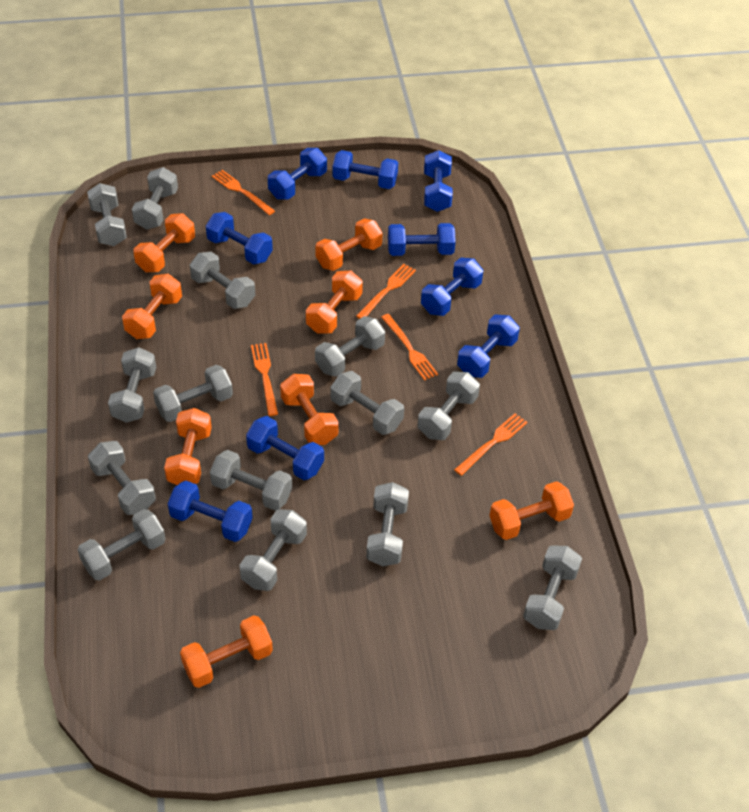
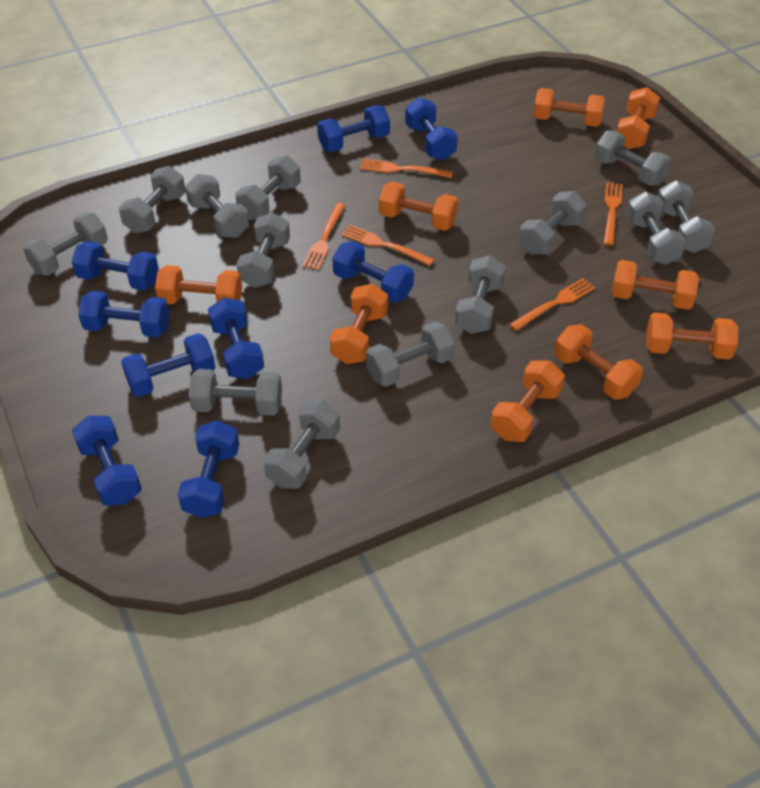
grey dumbbell: 14 -> 13
orange dumbbell: 8 -> 9

